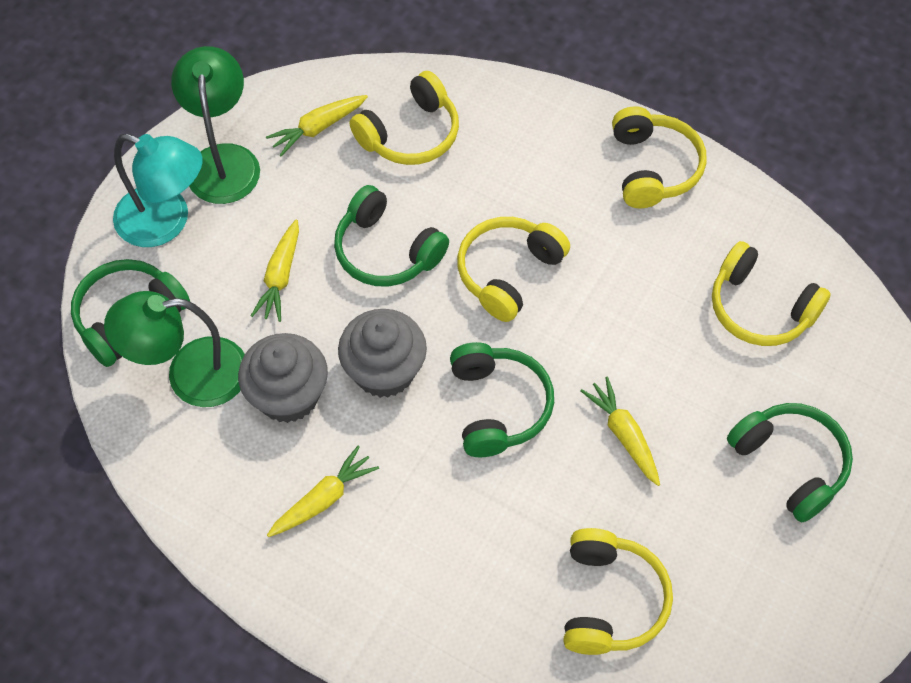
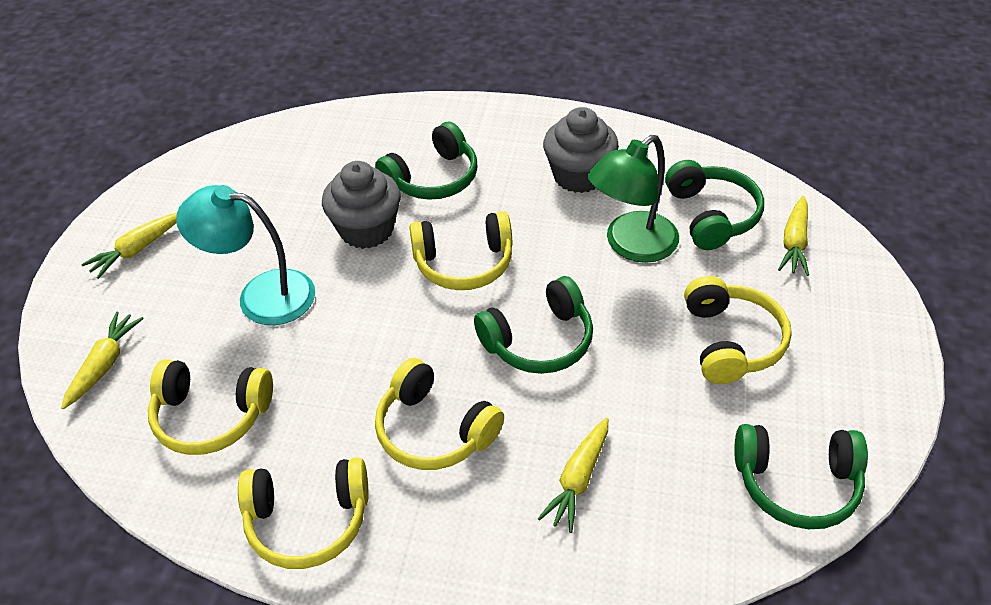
green lamp: 2 -> 1

